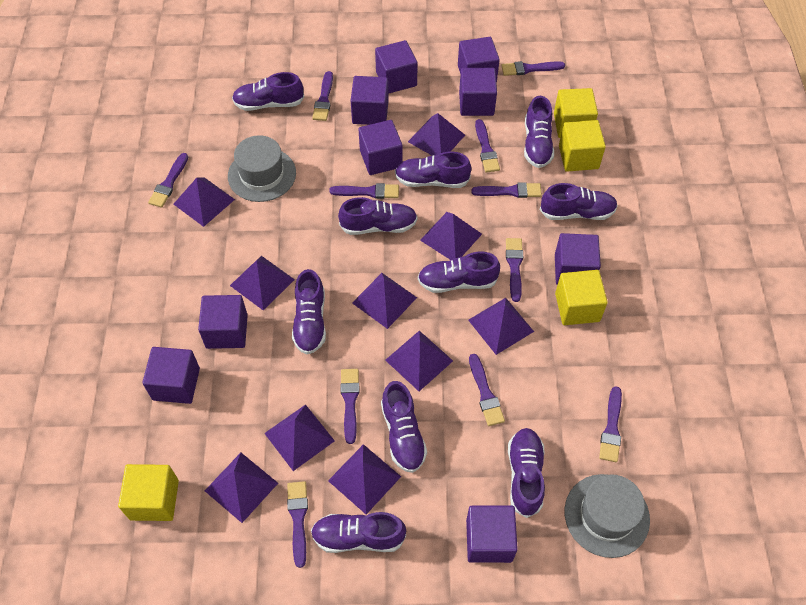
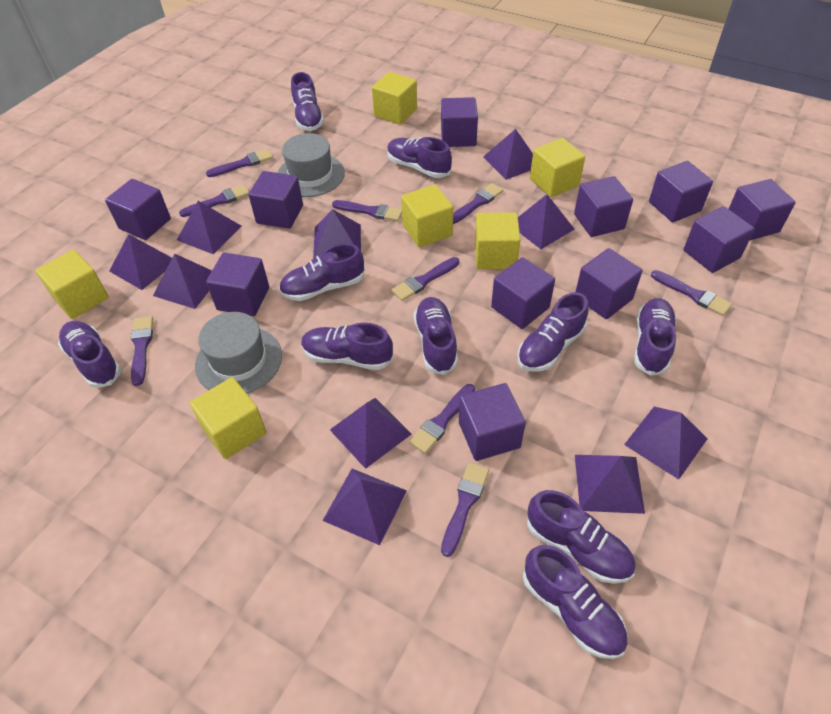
purple brush: 11 -> 9
purple cube: 9 -> 11
yellow cube: 4 -> 6

